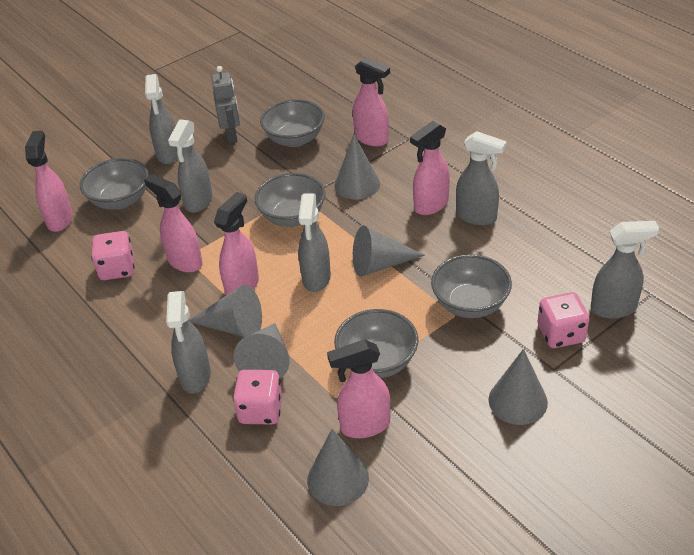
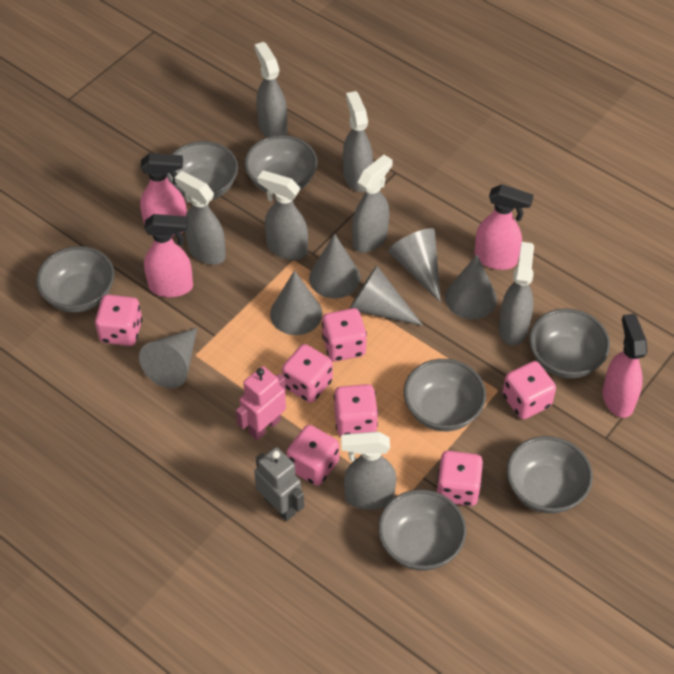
grey bowl: 5 -> 7
grey spray bottle: 6 -> 7
pink dice: 3 -> 7
pink robot: 0 -> 1
pink spray bottle: 6 -> 4

